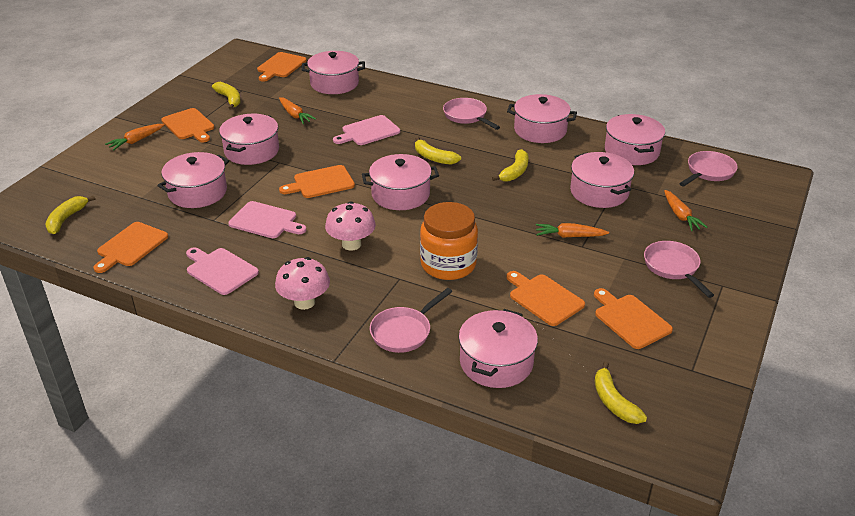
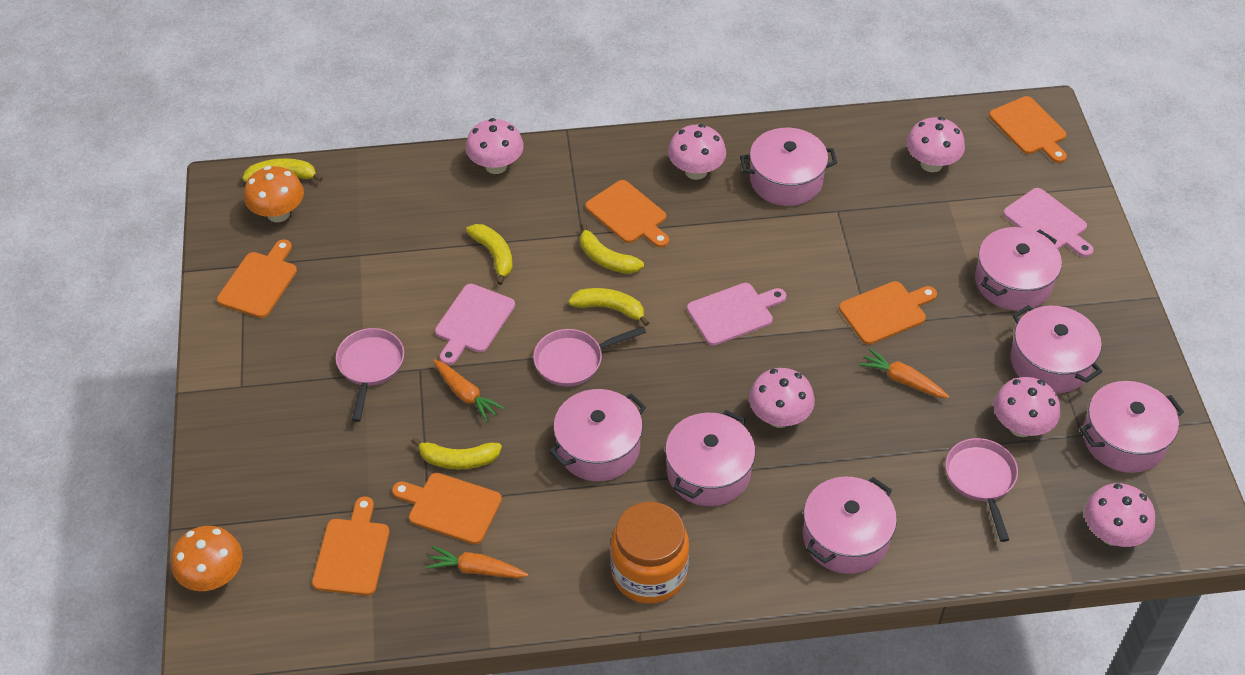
orange carrot: 4 -> 3
orange mushroom: 0 -> 2
pink mushroom: 2 -> 6
pink pan: 4 -> 3
pink pot: 8 -> 7

